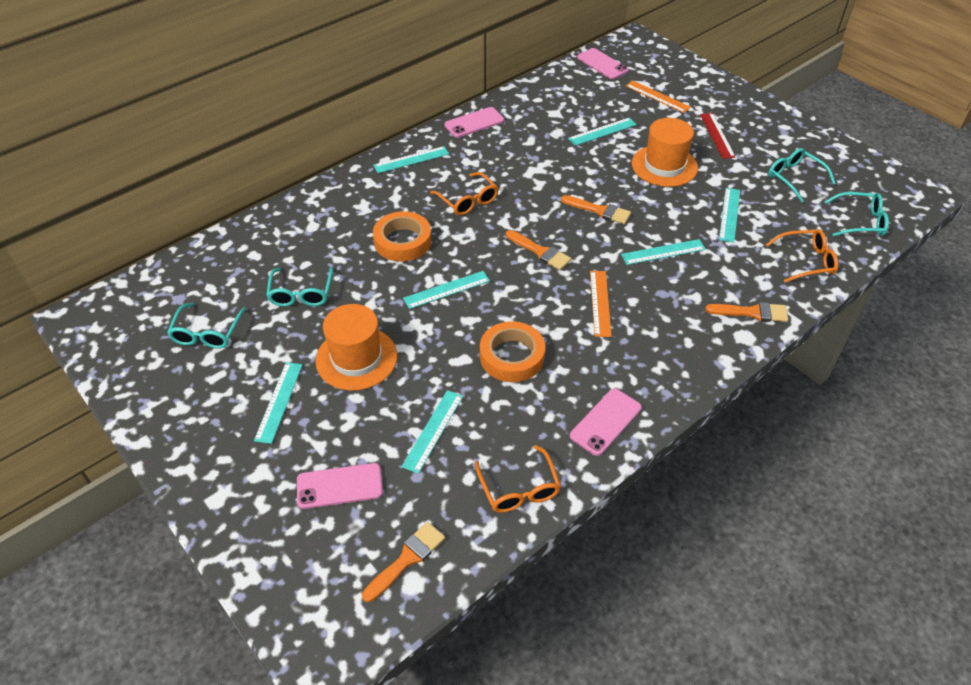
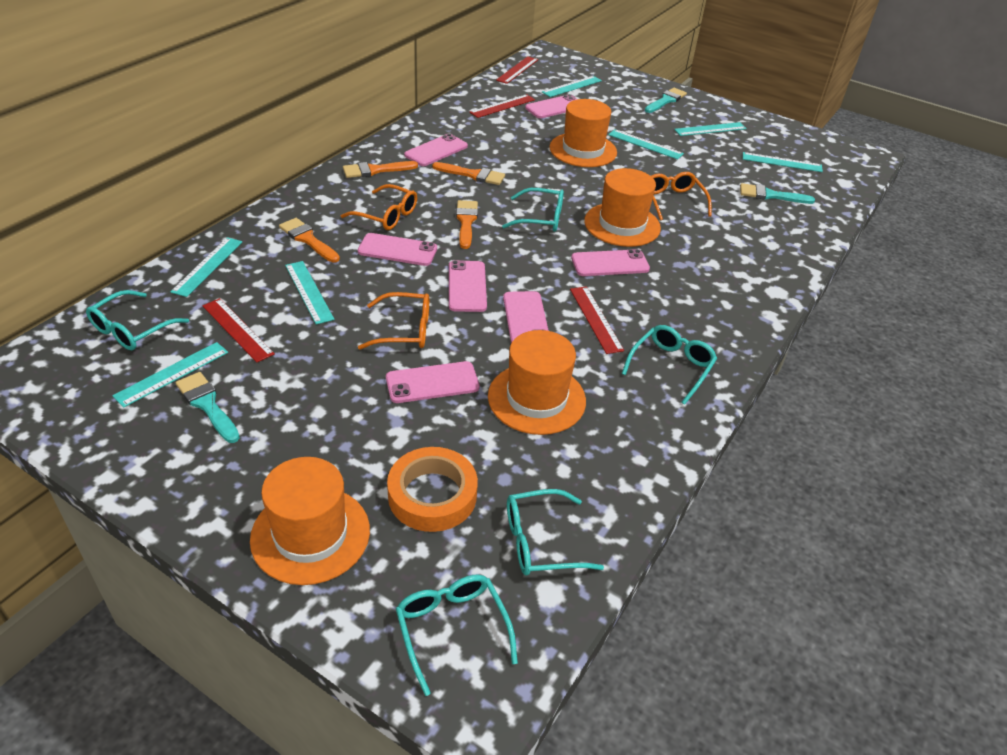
orange hat: 2 -> 4
orange ruler: 2 -> 0
orange tape: 2 -> 1
pink phone: 4 -> 7
red ruler: 1 -> 4
turquoise brush: 0 -> 3
turquoise glasses: 4 -> 5

